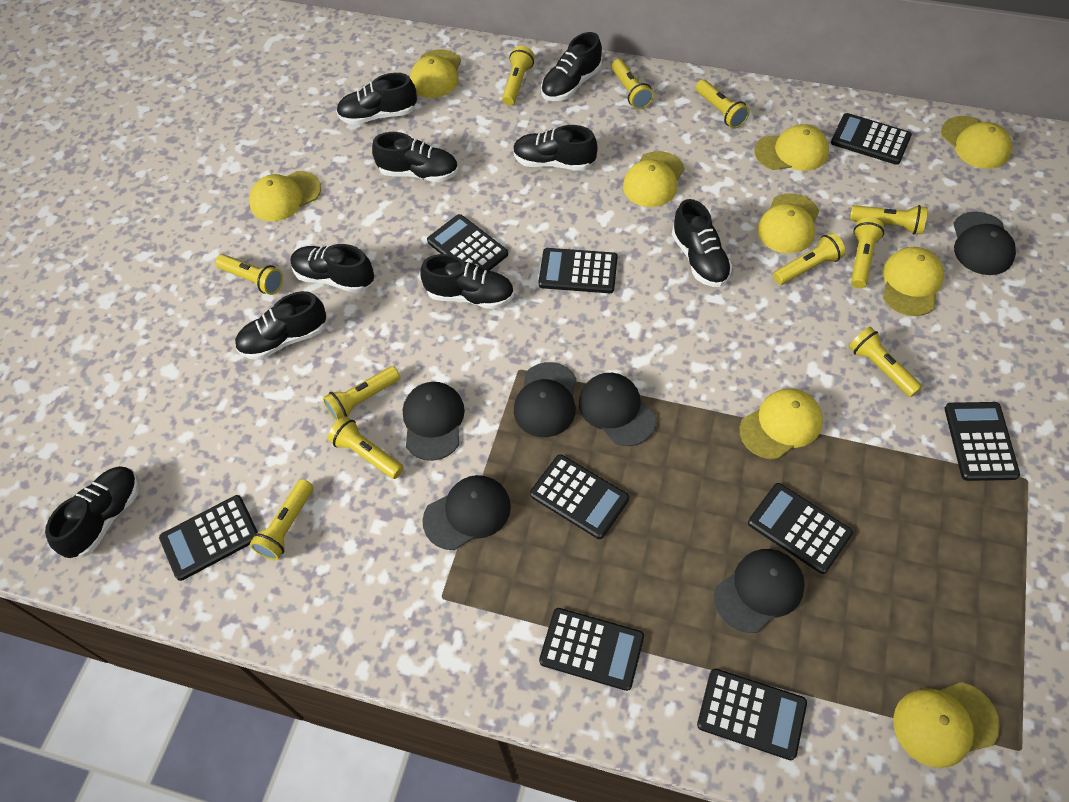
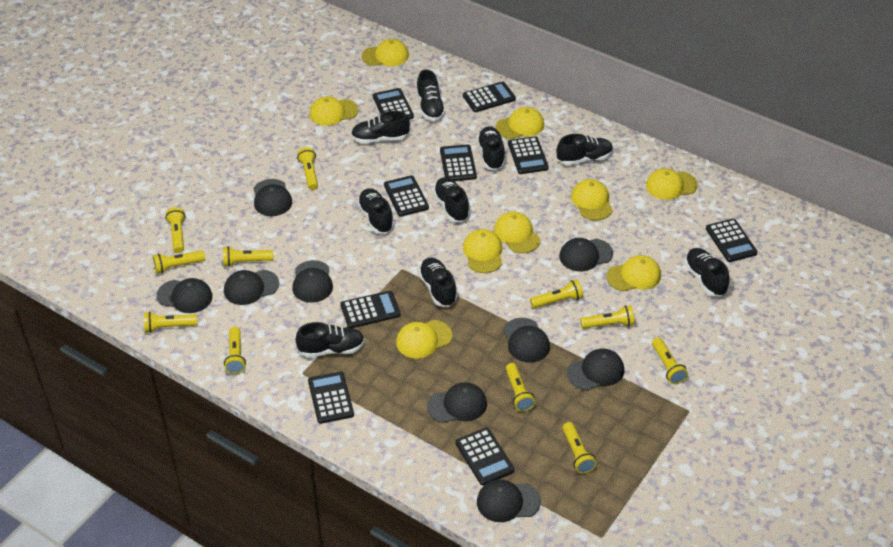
black cap: 6 -> 9

